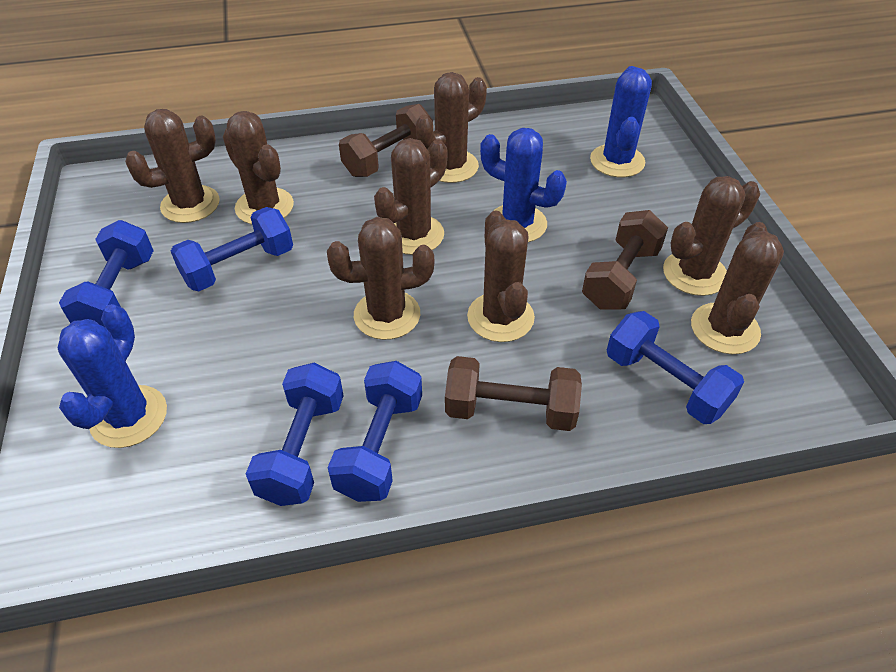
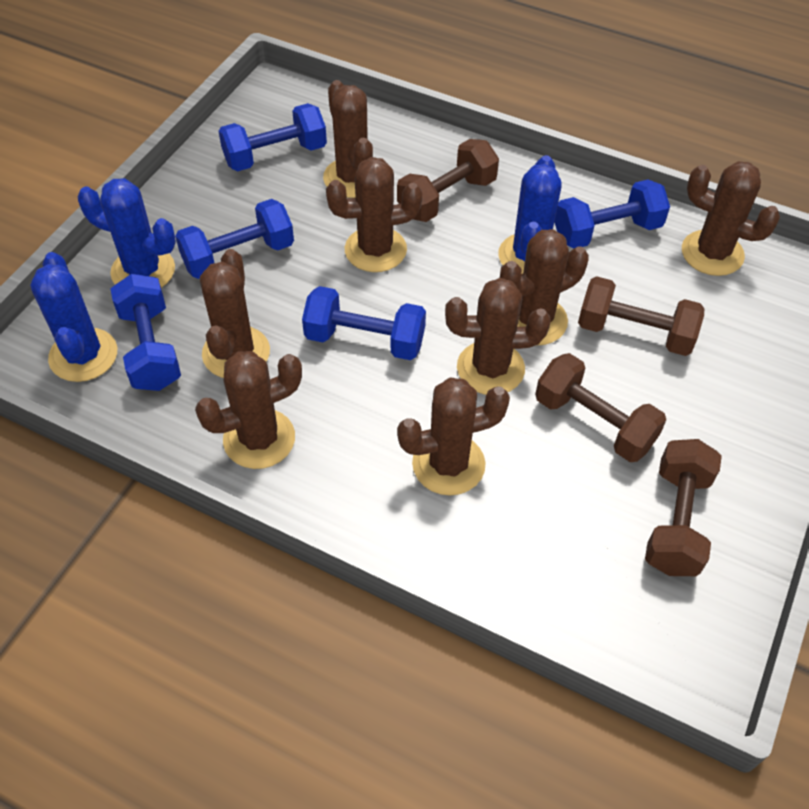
brown dumbbell: 3 -> 4

